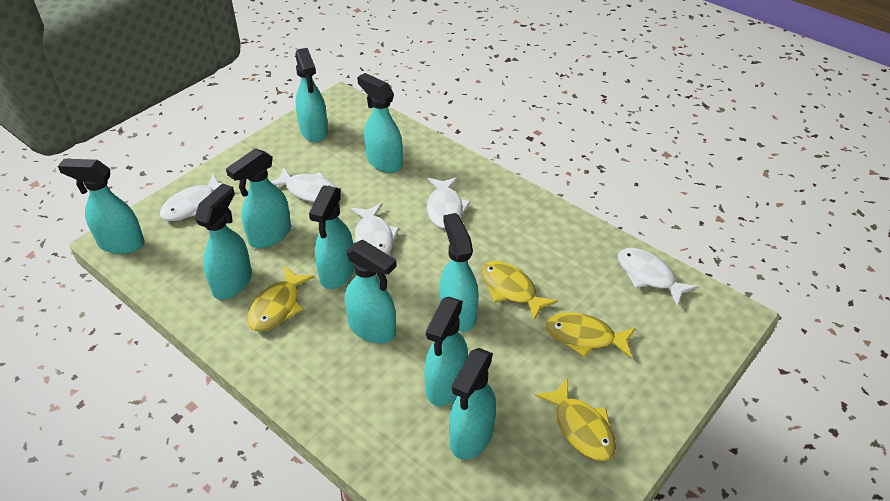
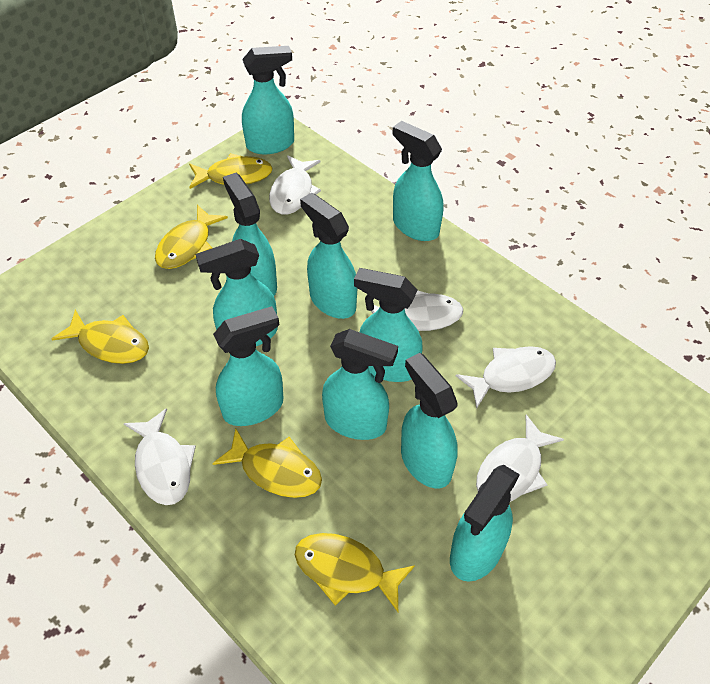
yellow fish: 4 -> 5

